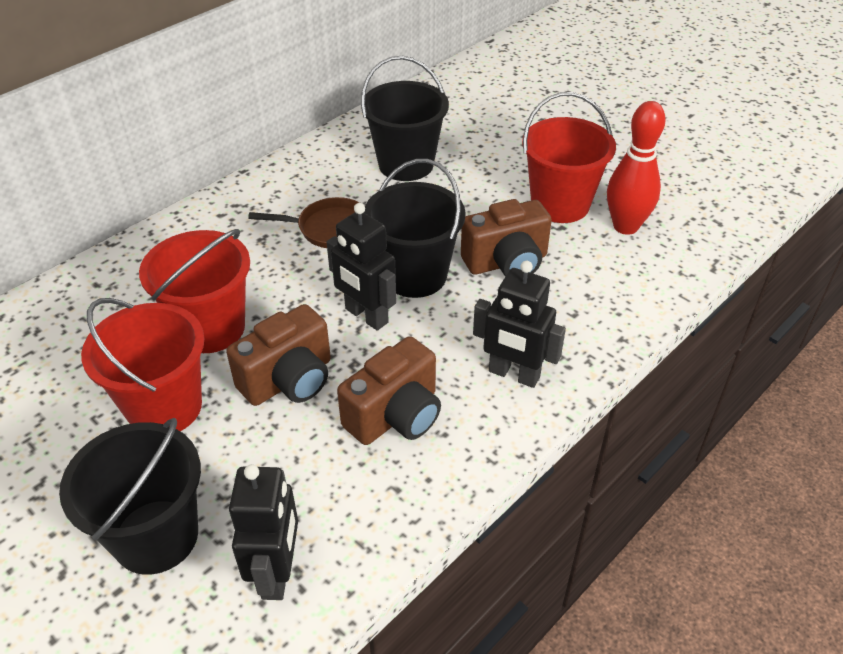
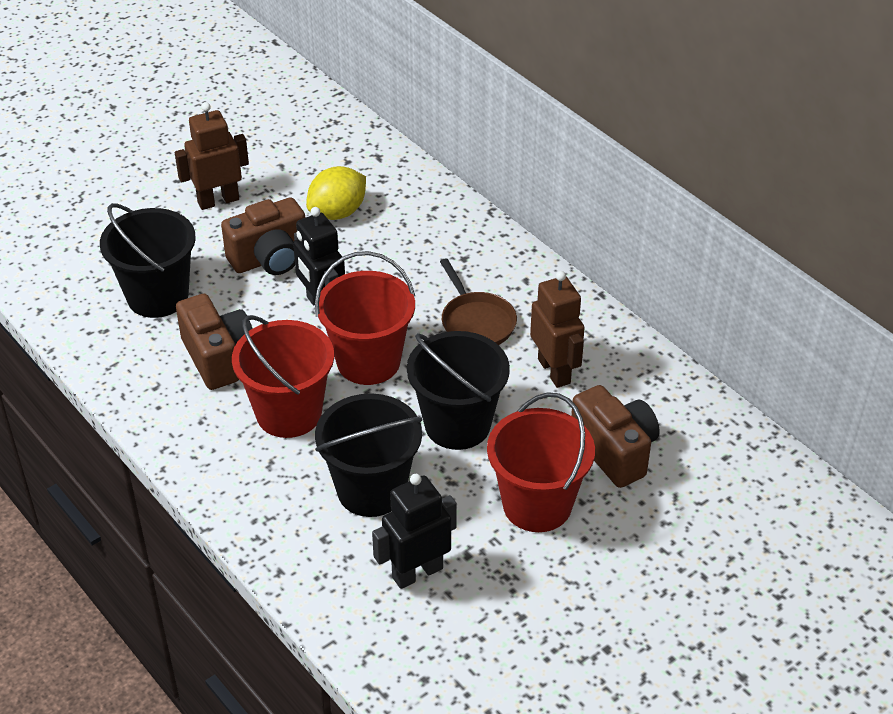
black robot: 3 -> 2
brown robot: 0 -> 2
red bowling pin: 1 -> 0
yellow lemon: 0 -> 1

